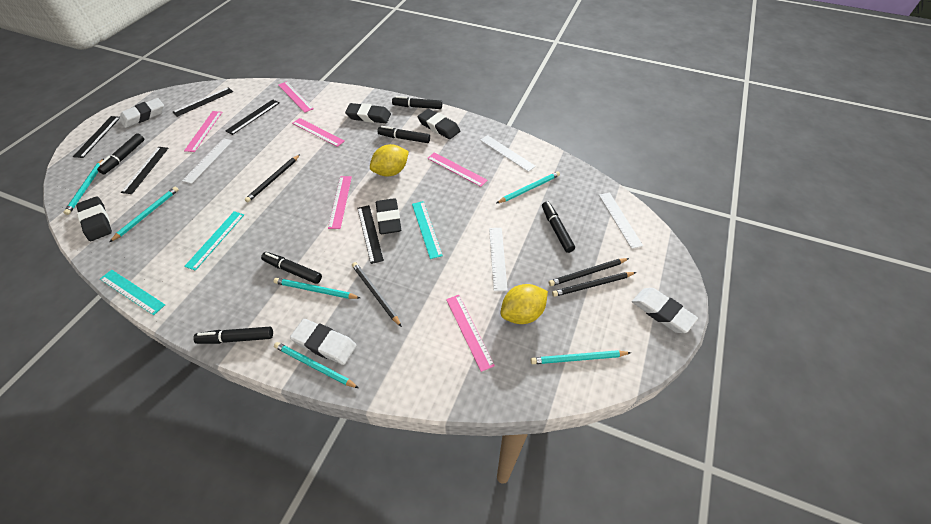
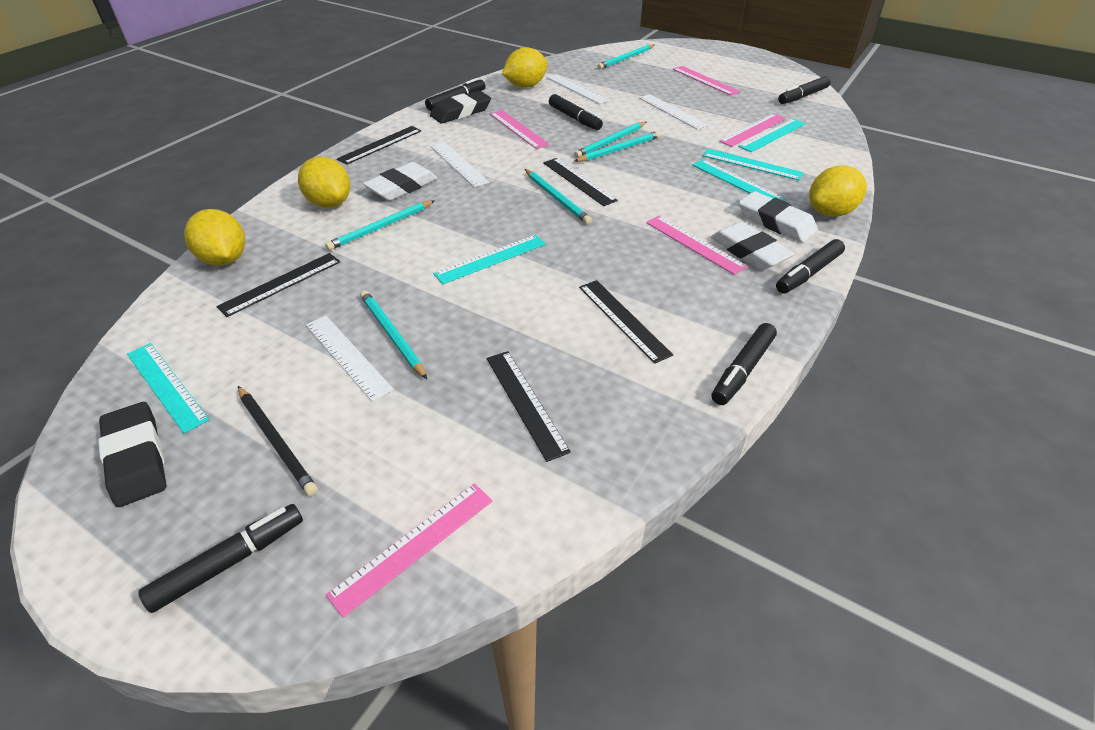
black eraser: 4 -> 2
black pencil: 4 -> 1
pink ruler: 6 -> 5
turquoise ruler: 3 -> 5
yellow lemon: 2 -> 4

